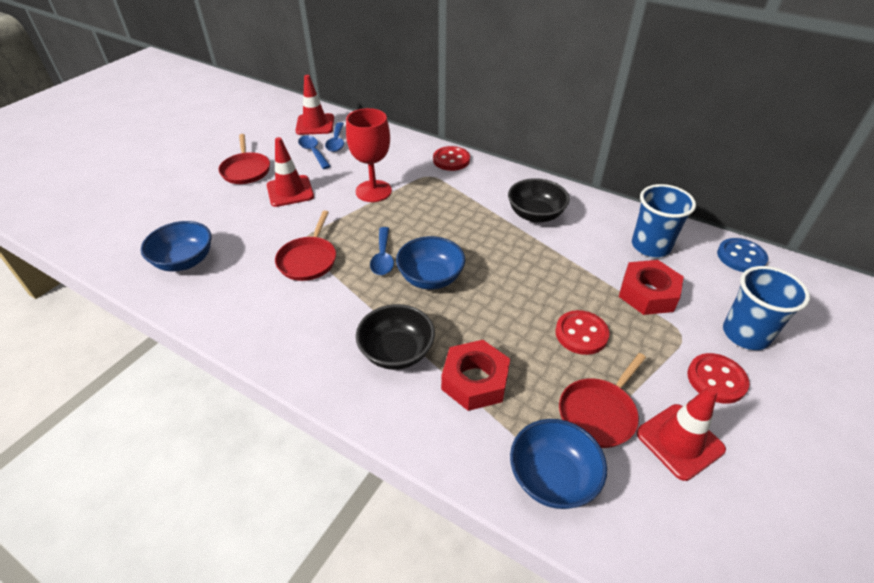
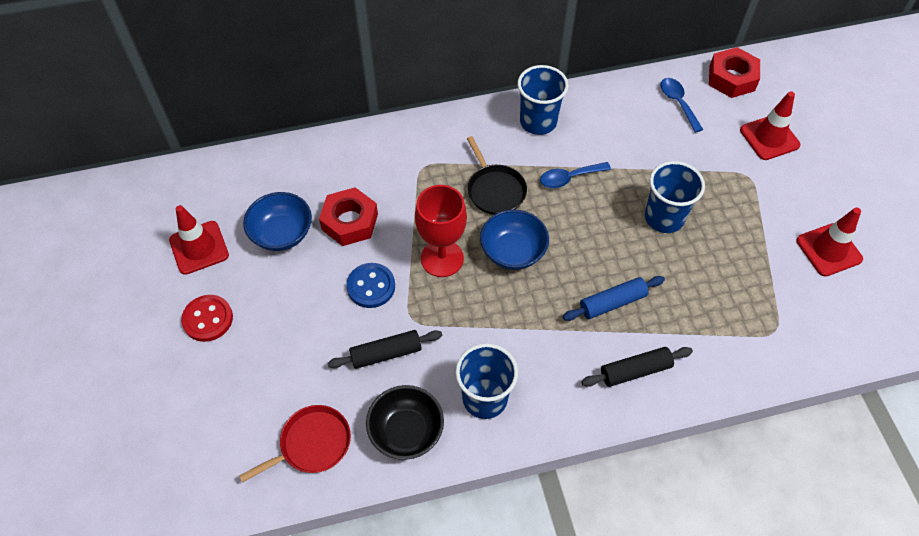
black bowl: 2 -> 1
black pan: 0 -> 1
black rolling pin: 0 -> 2
blue bowl: 3 -> 2
blue cup: 2 -> 3
blue rolling pin: 0 -> 1
blue spoon: 3 -> 2
red button: 3 -> 1
red pan: 3 -> 1

